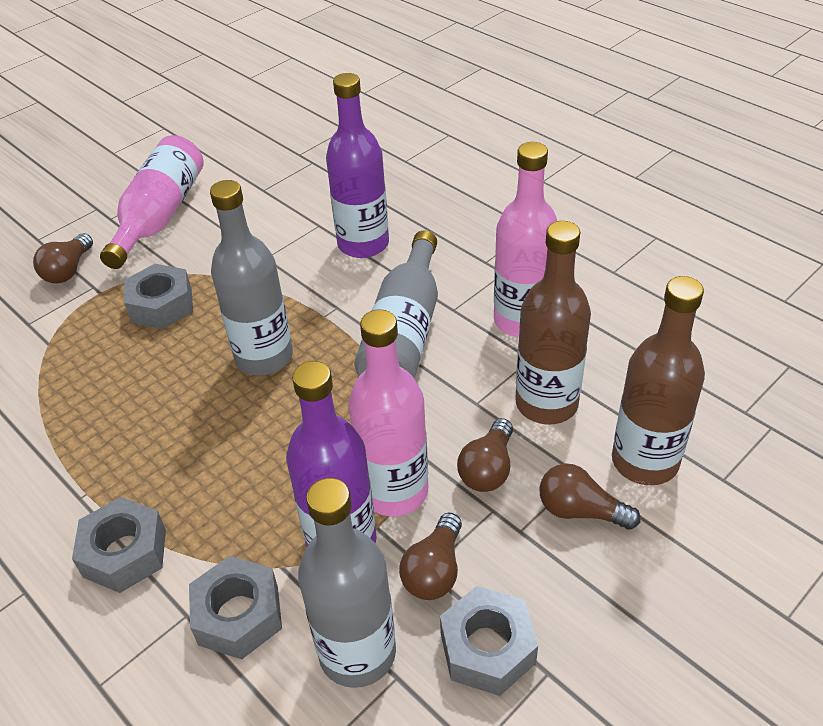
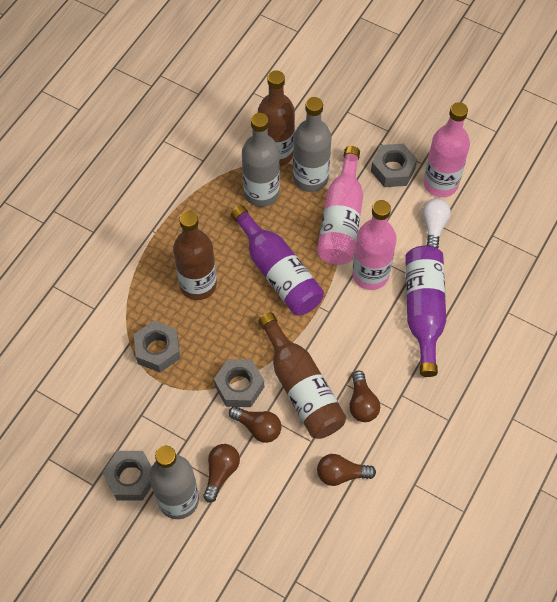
brown bottle: 2 -> 3
white light bulb: 0 -> 1

